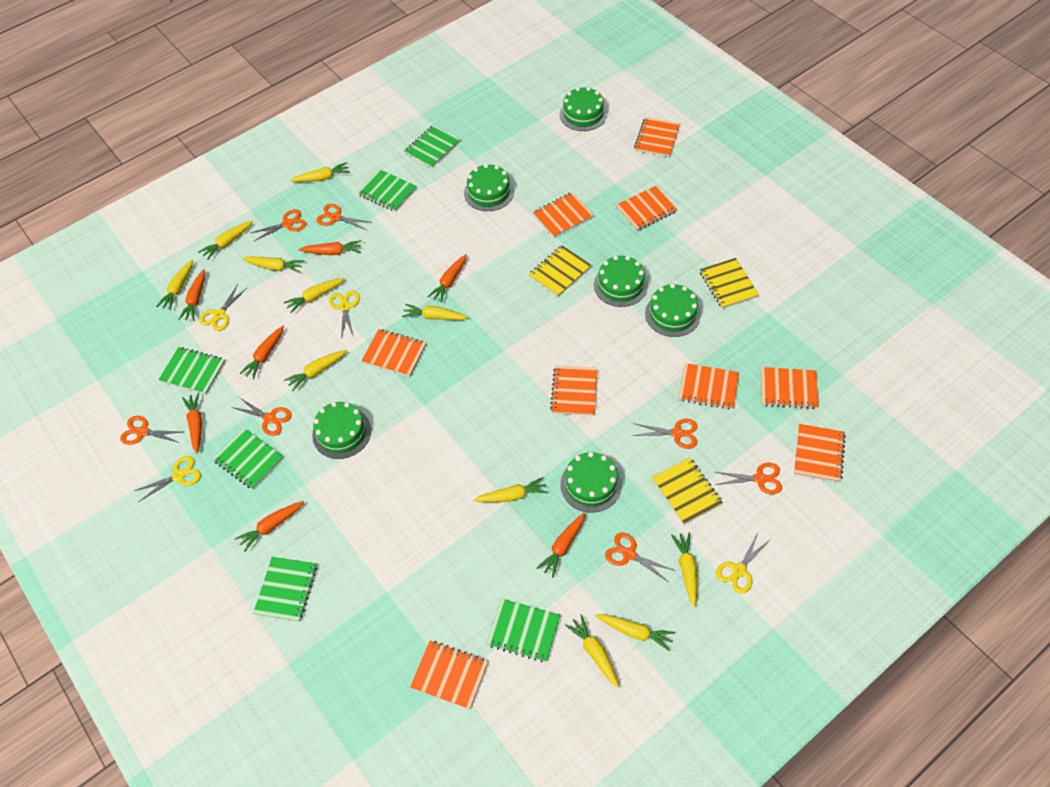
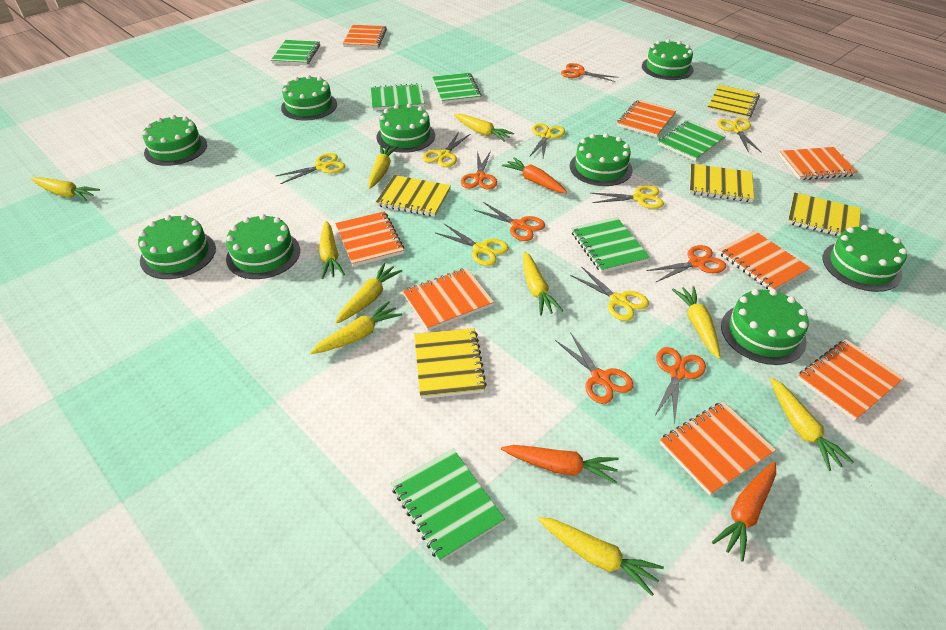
green cake: 6 -> 9
orange carrot: 7 -> 3
orange notebook: 9 -> 8
orange scissors: 7 -> 6
yellow carrot: 11 -> 10
yellow notebook: 3 -> 5
yellow scissors: 4 -> 7

